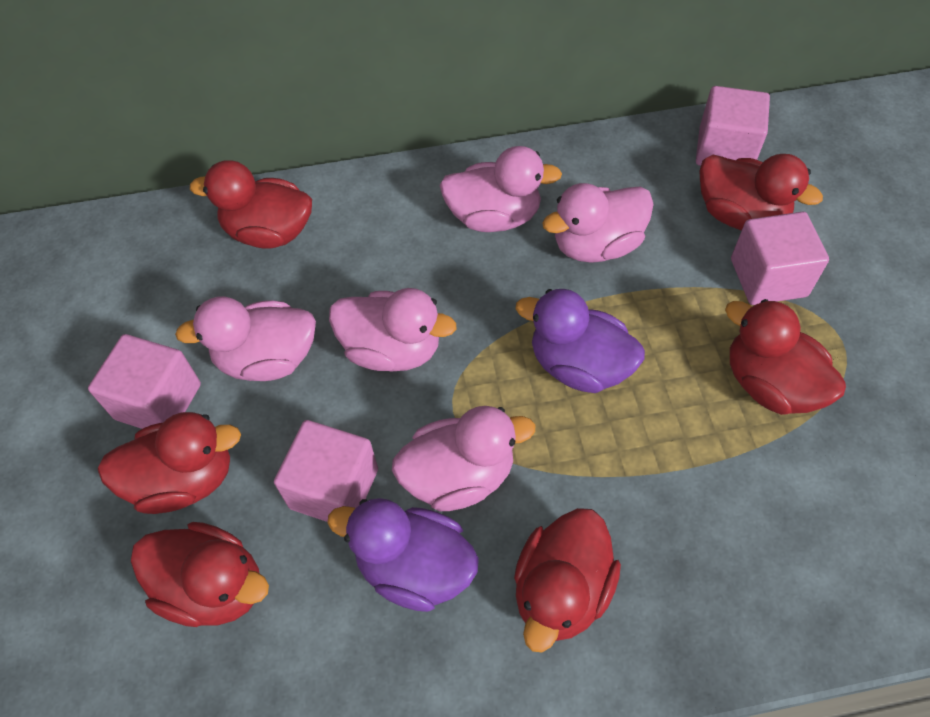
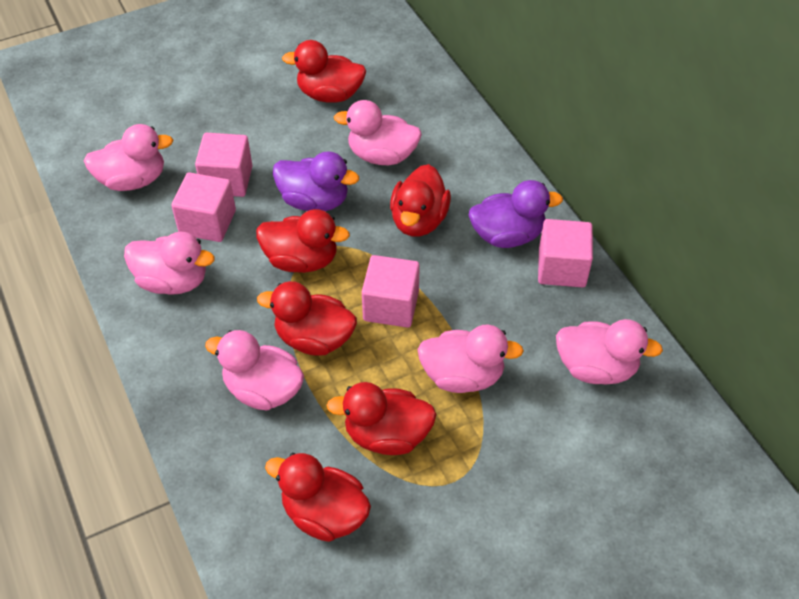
pink duck: 5 -> 6

